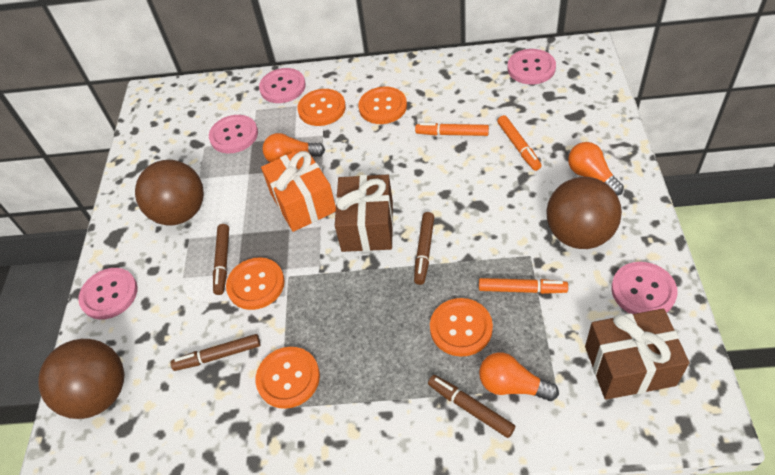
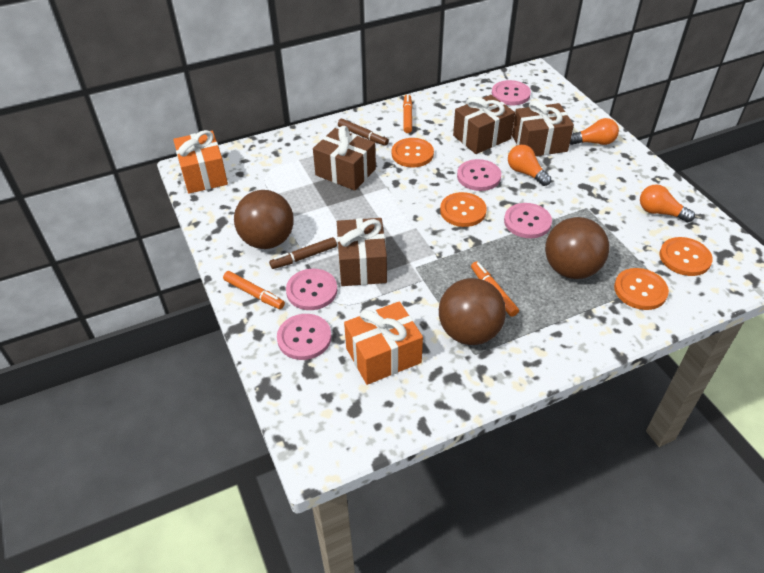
brown gift: 2 -> 4
brown marker: 4 -> 2
orange button: 5 -> 4
orange gift: 1 -> 2

